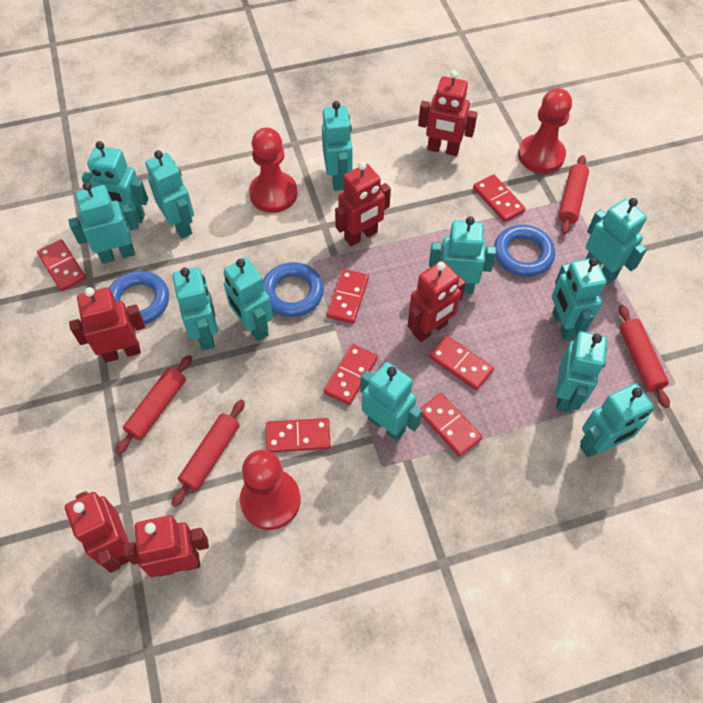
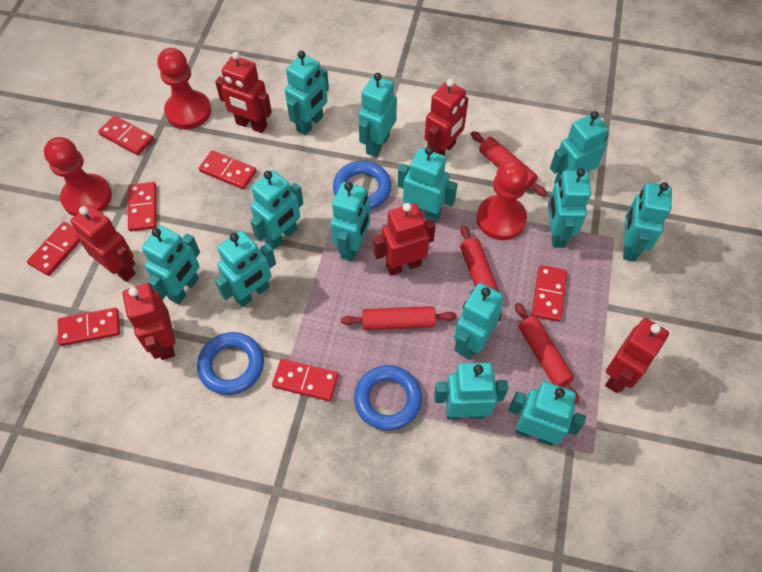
turquoise robot: 12 -> 13

